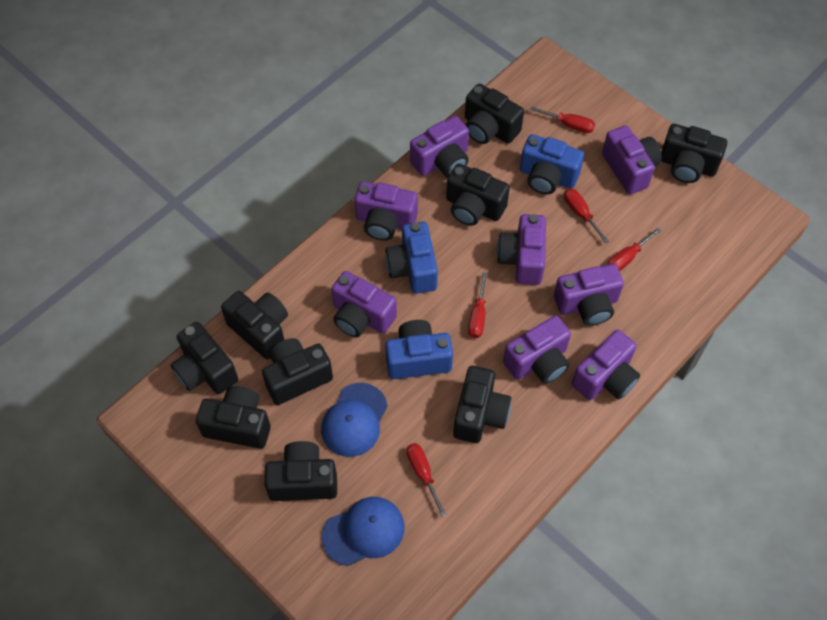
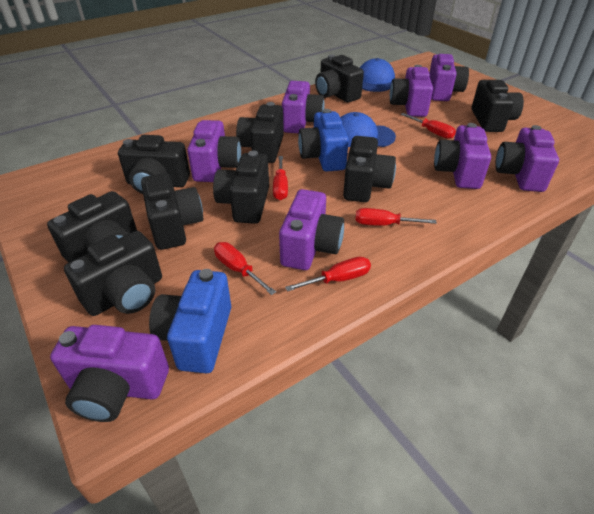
blue camera: 3 -> 2

